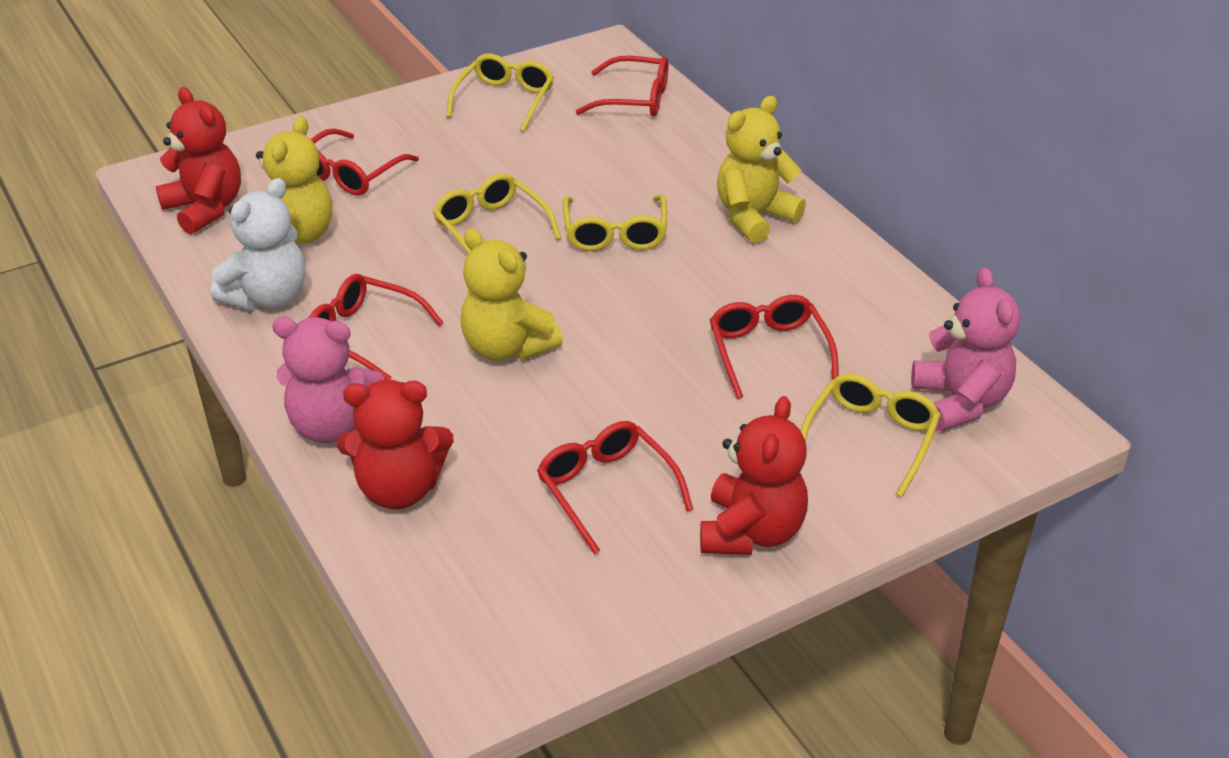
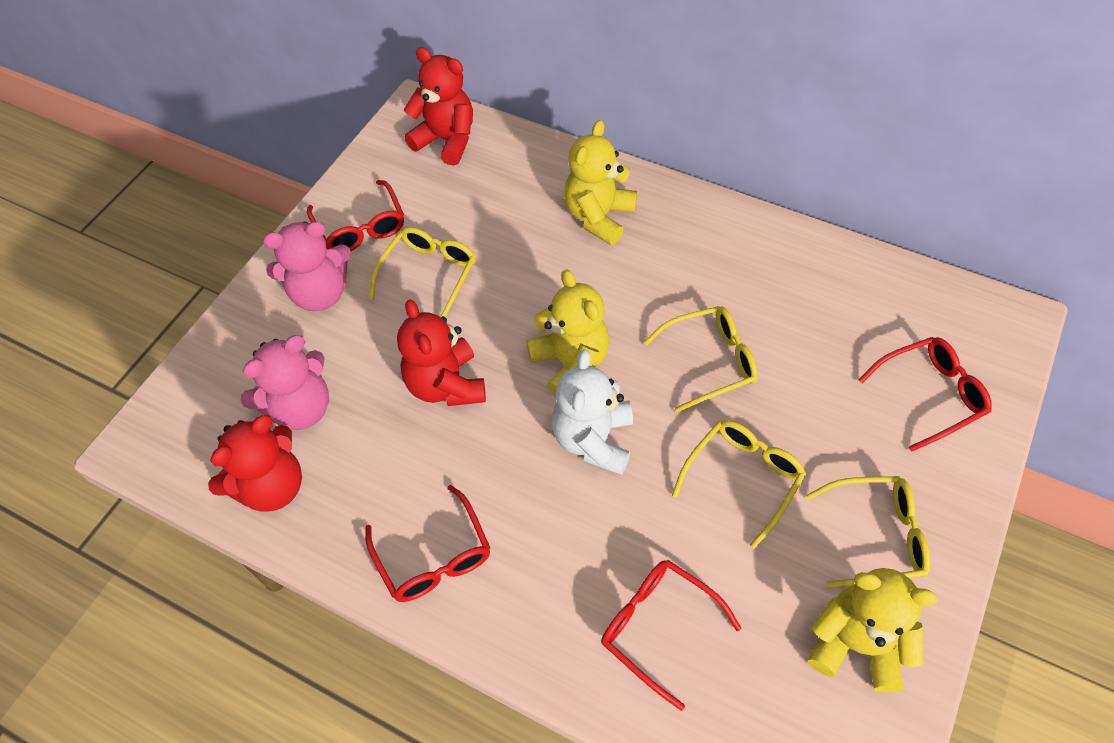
red glasses: 5 -> 4

